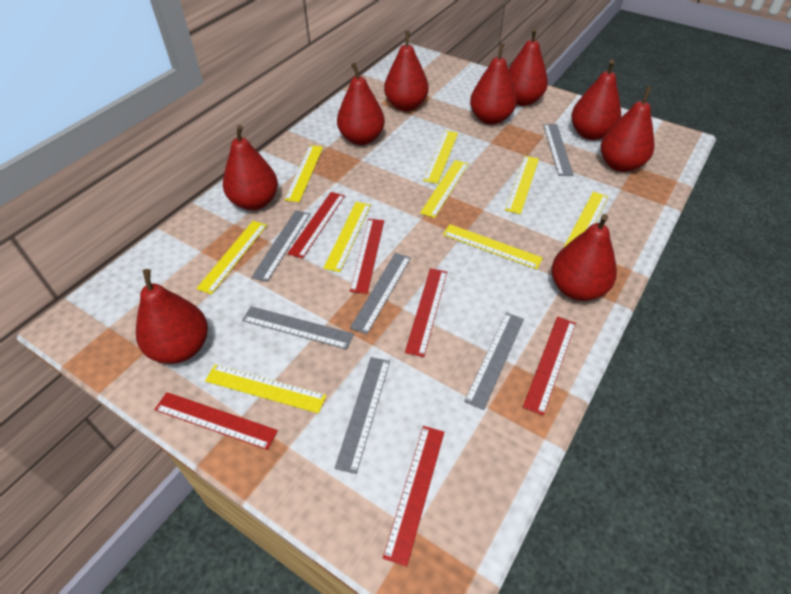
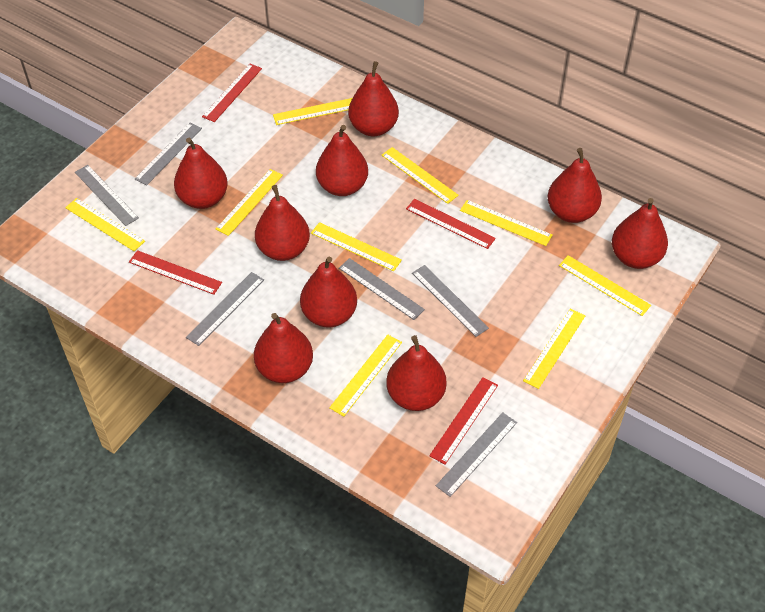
red ruler: 6 -> 4

